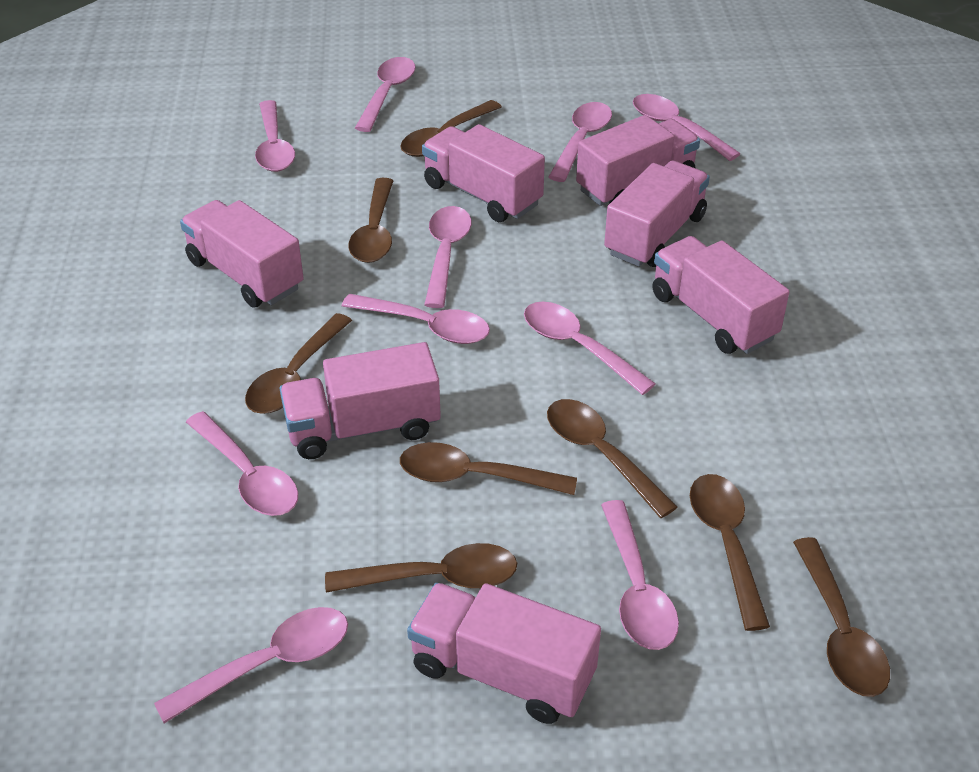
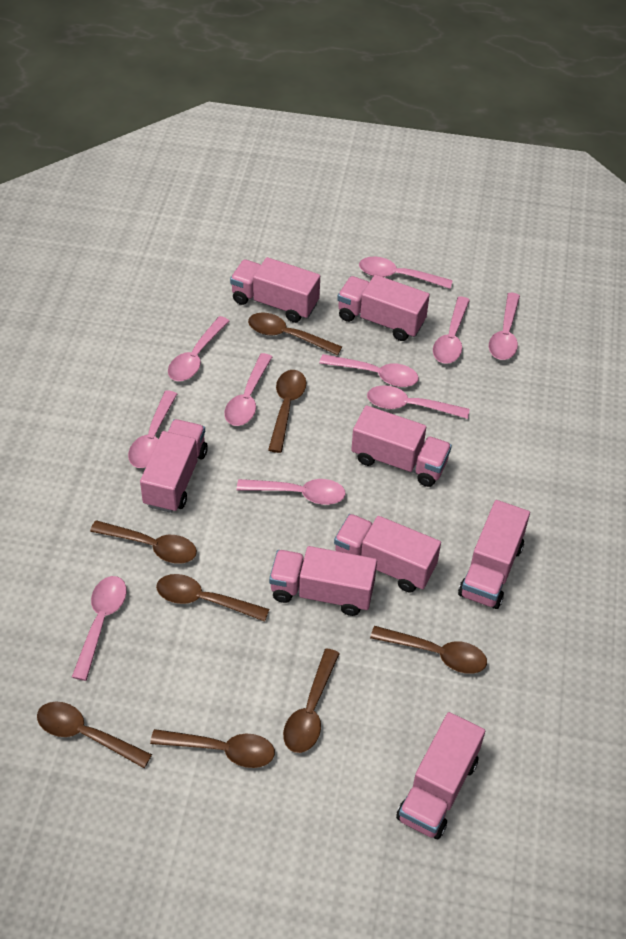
pink truck: 7 -> 8

